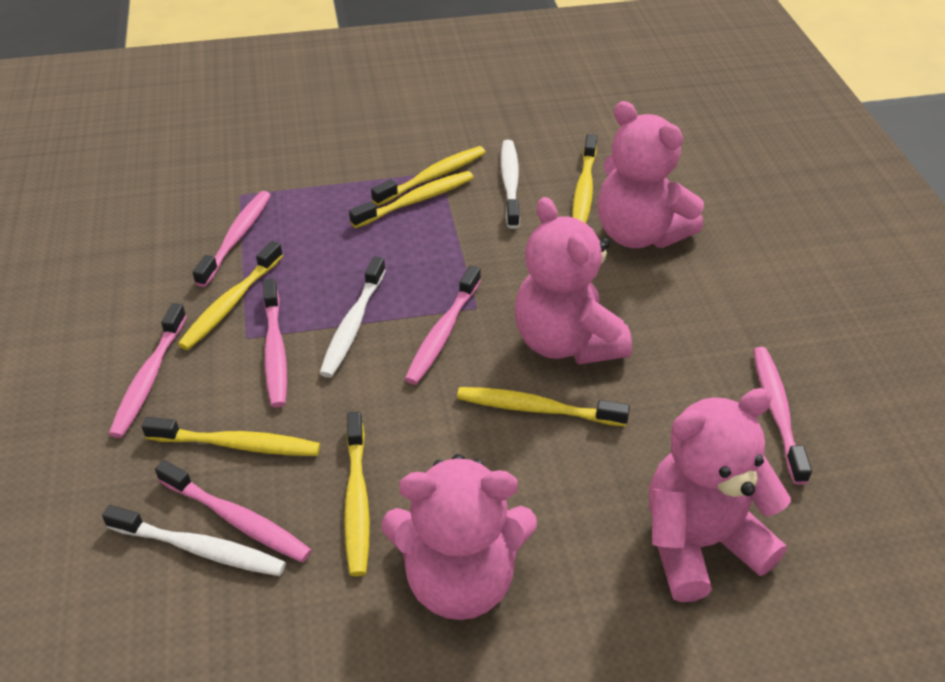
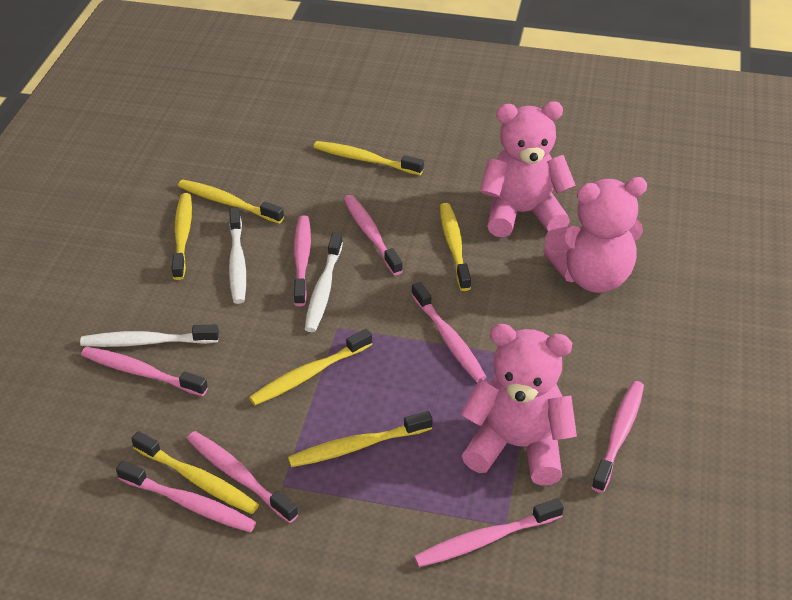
pink teddy bear: 4 -> 3
pink toothbrush: 6 -> 8

